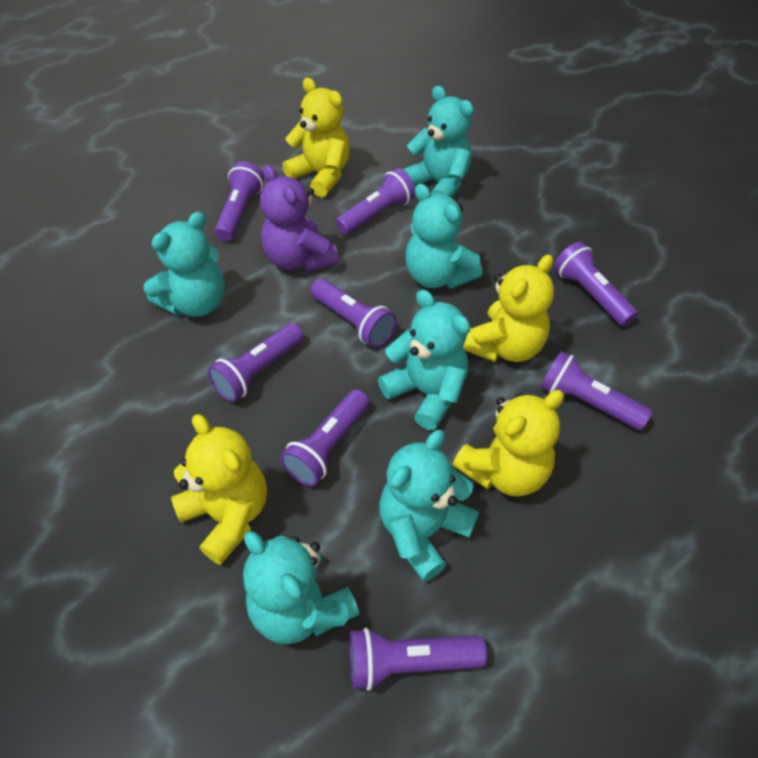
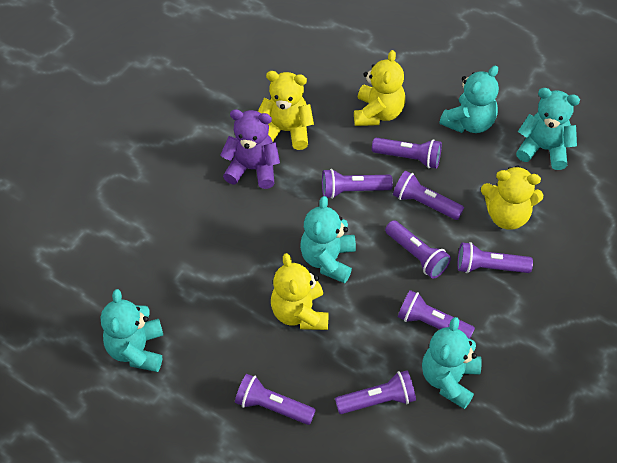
turquoise teddy bear: 6 -> 5

